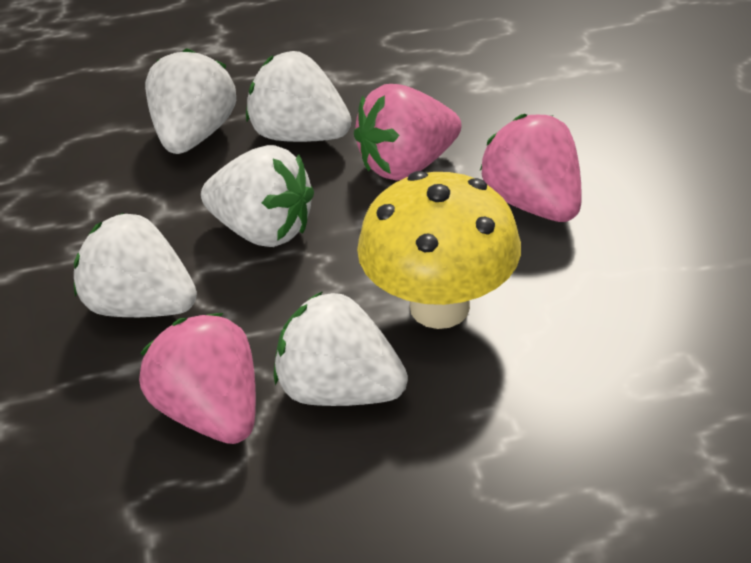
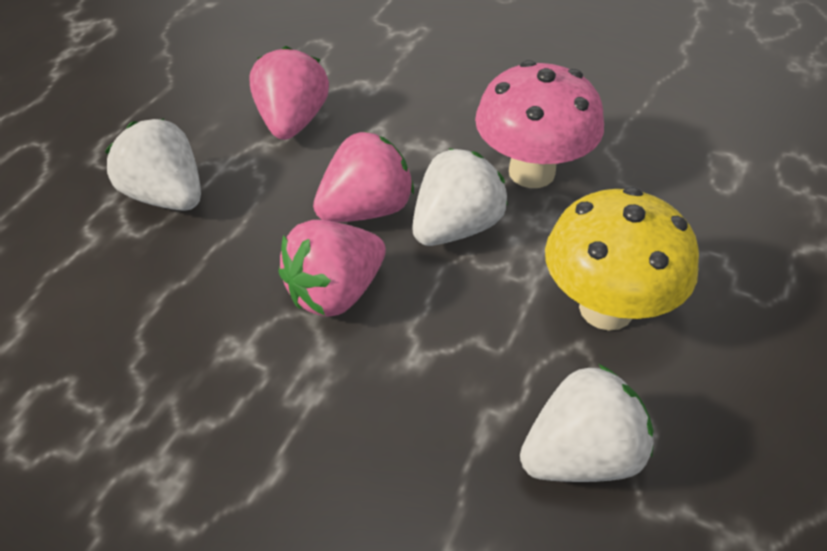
pink mushroom: 0 -> 1
white strawberry: 5 -> 3

